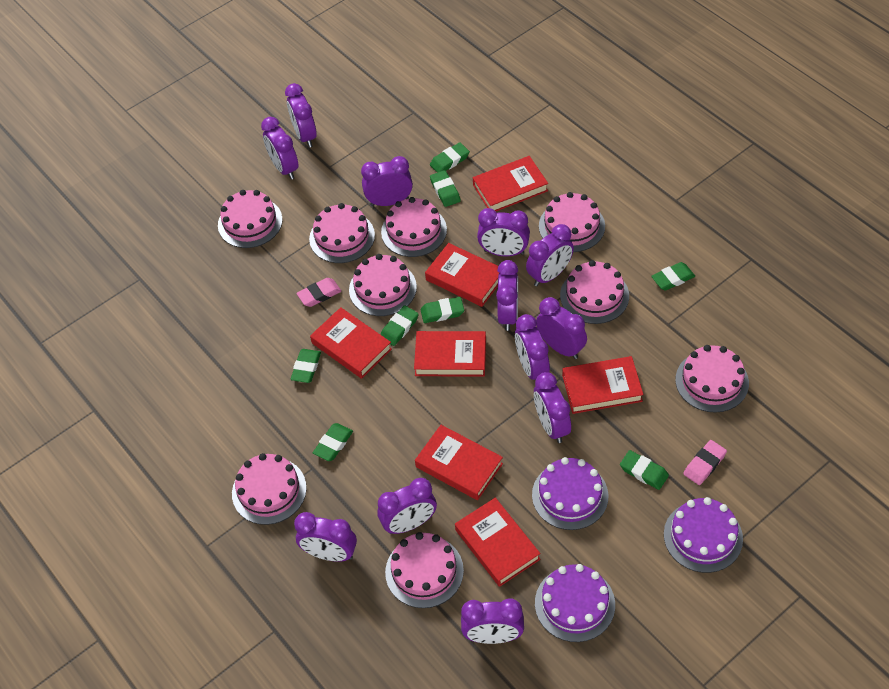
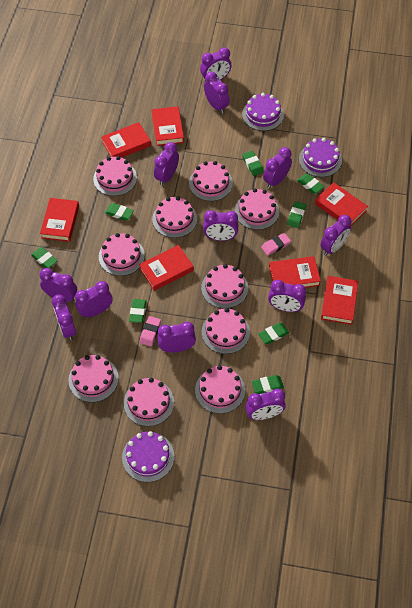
pink cake: 9 -> 10

